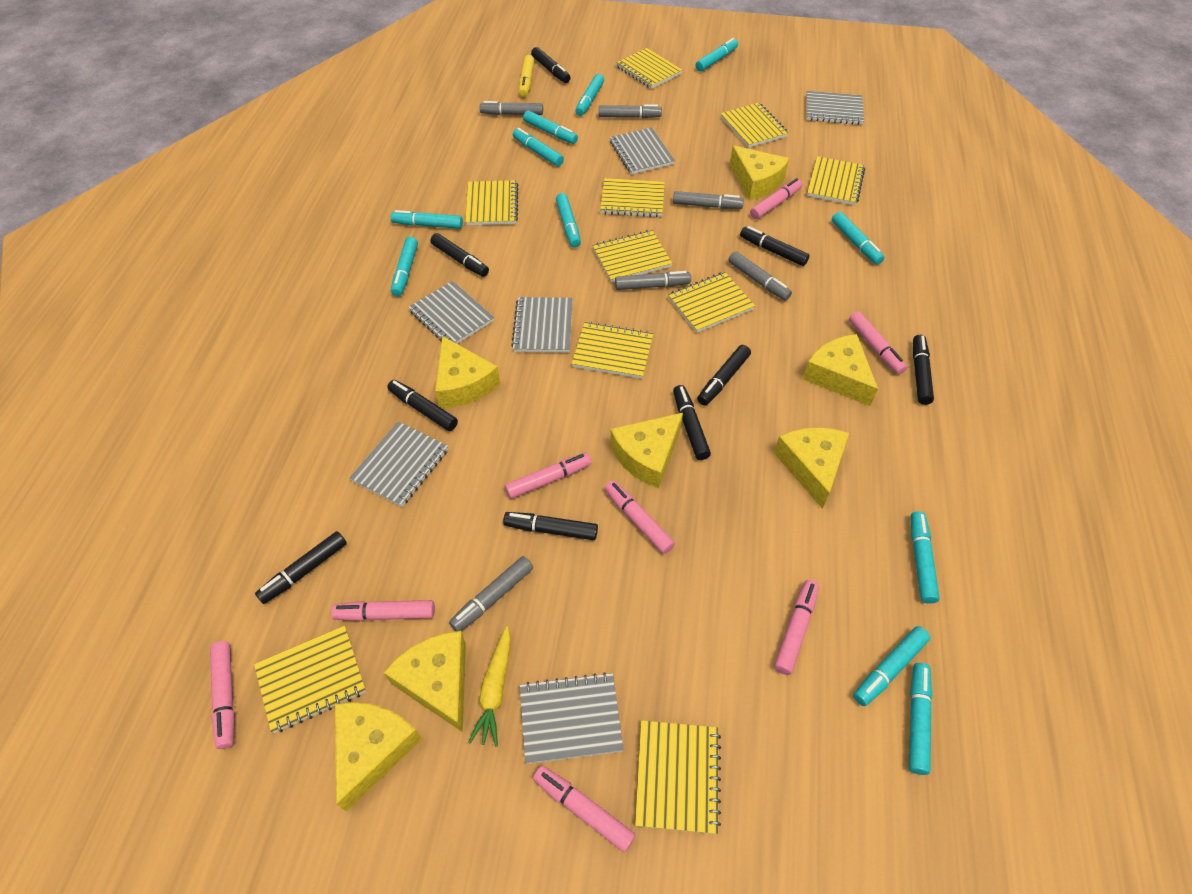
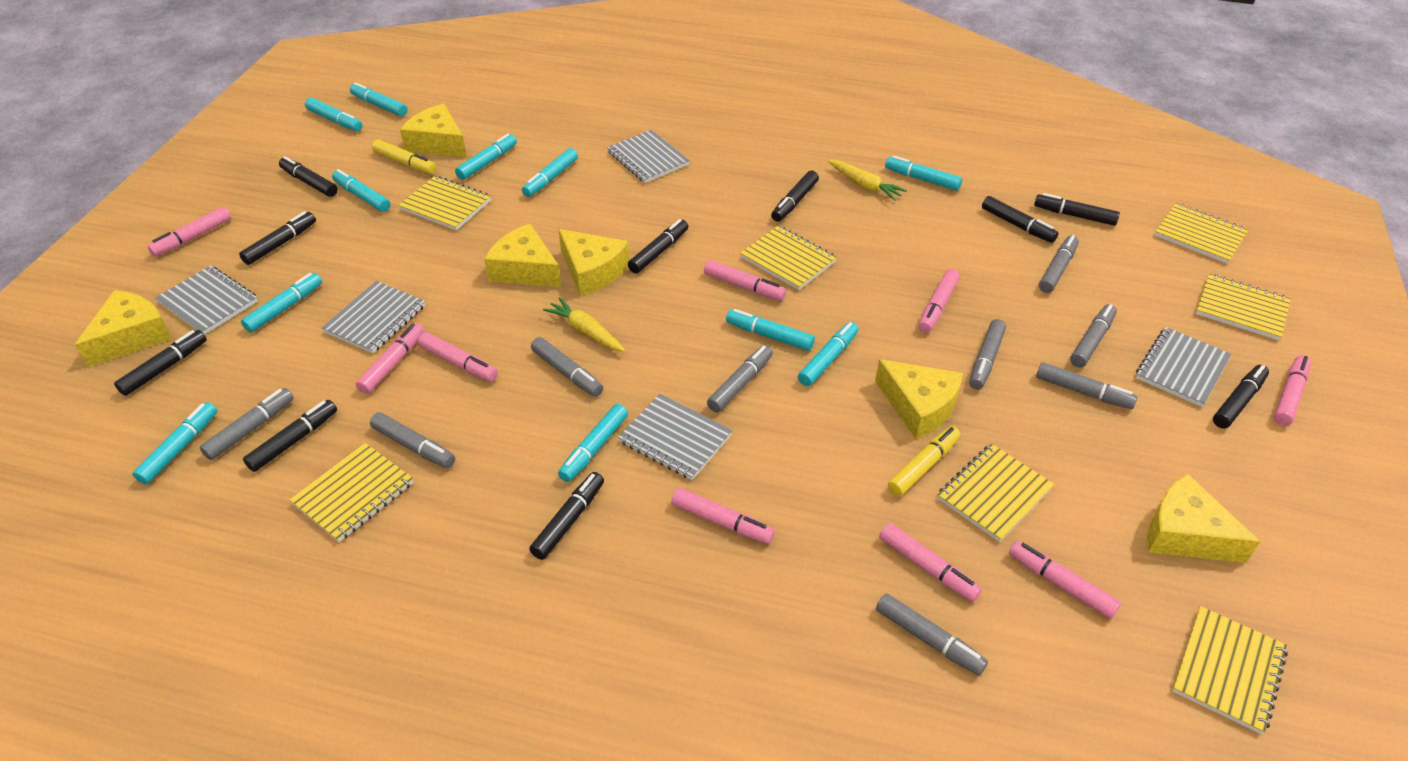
black marker: 9 -> 10
grey marker: 6 -> 9
grey notebook: 6 -> 5
pink marker: 8 -> 9
yellow carrot: 1 -> 2
yellow cheese: 7 -> 6
yellow marker: 1 -> 2
yellow notebook: 10 -> 7

